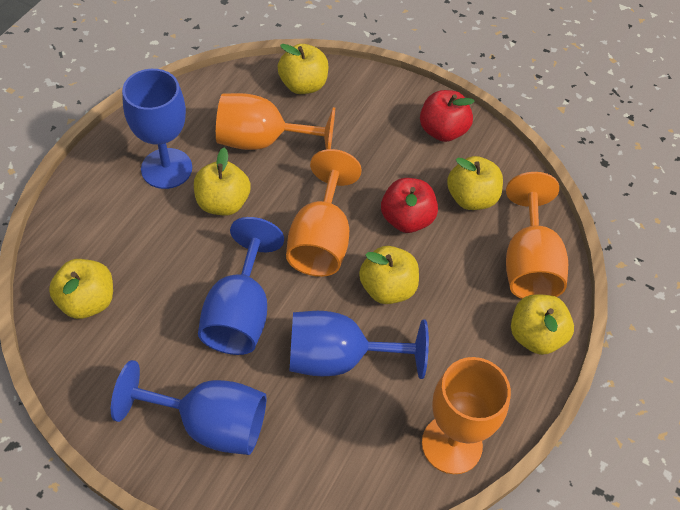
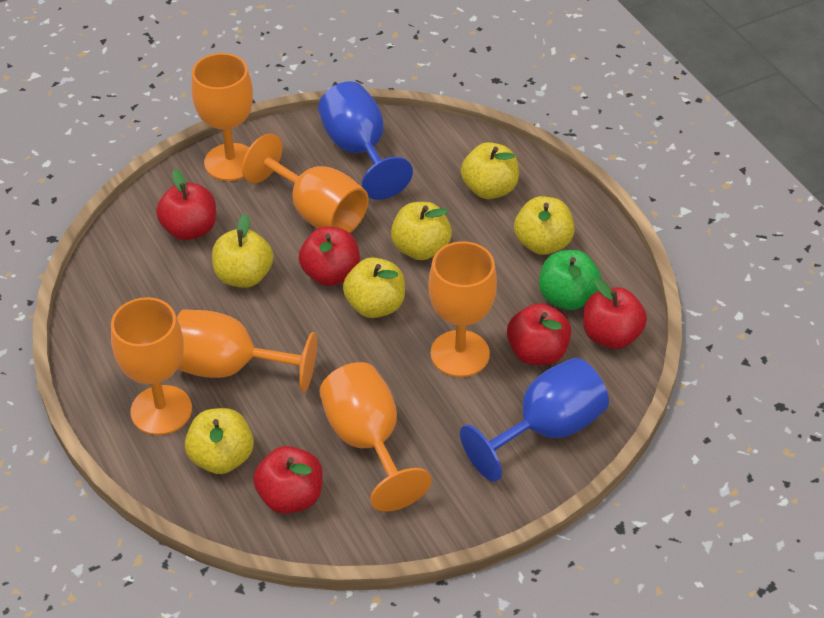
blue goblet: 4 -> 2
green apple: 0 -> 1
orange goblet: 4 -> 6
red apple: 2 -> 5

